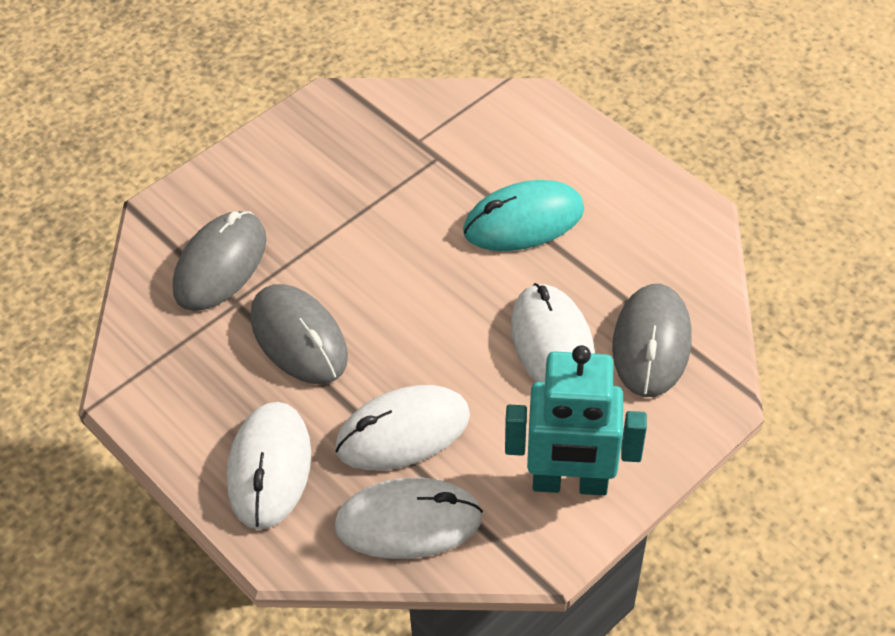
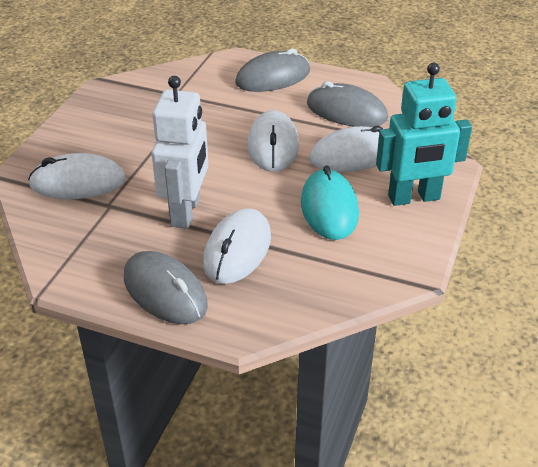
white robot: 0 -> 1

